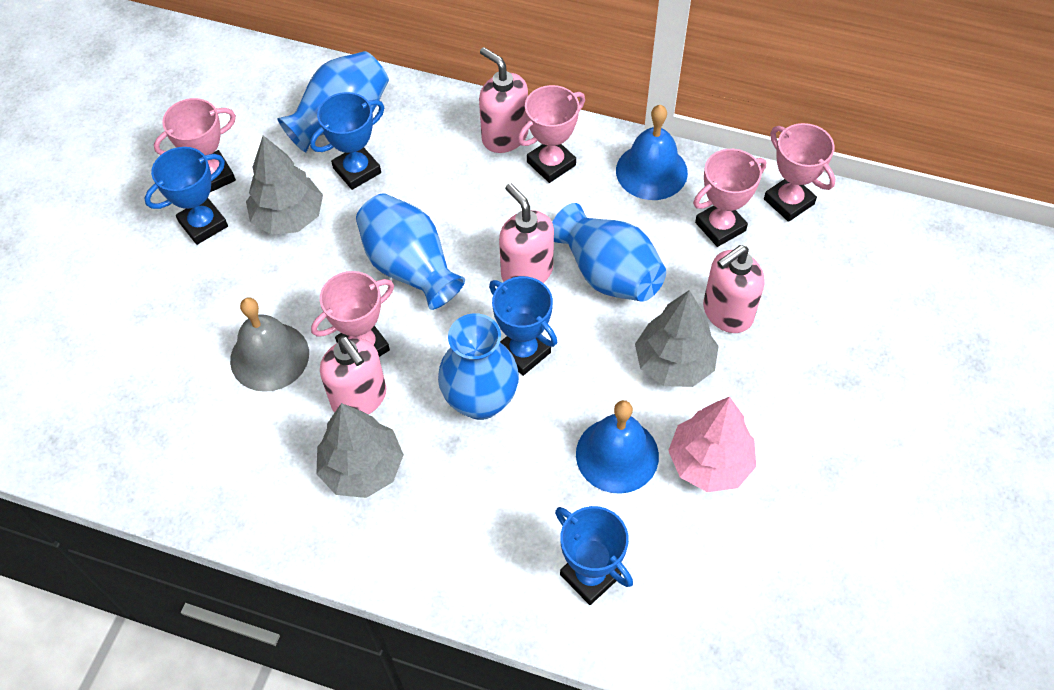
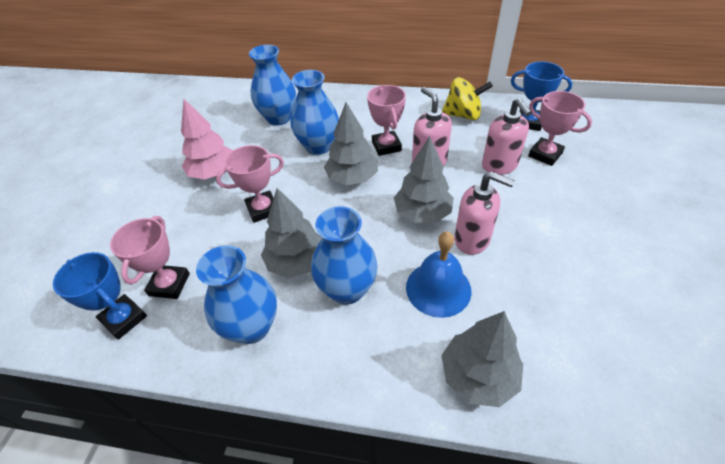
blue bell: 2 -> 1
blue trophy: 4 -> 2
grey bell: 1 -> 0
grey tree: 3 -> 4
pink soap dispenser: 4 -> 3
pink trophy: 5 -> 4
yellow spinning top: 0 -> 1

